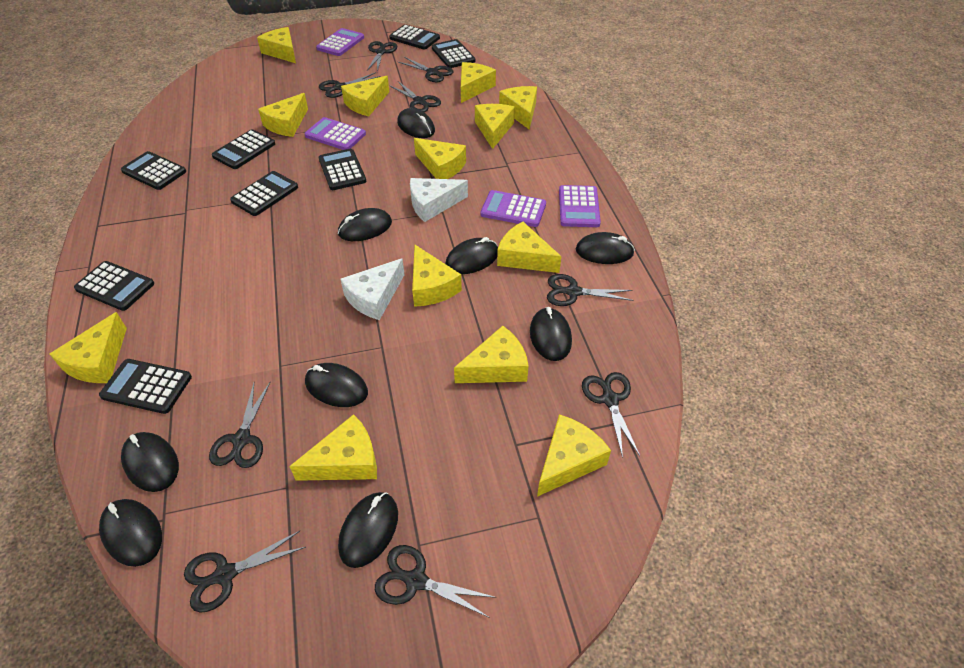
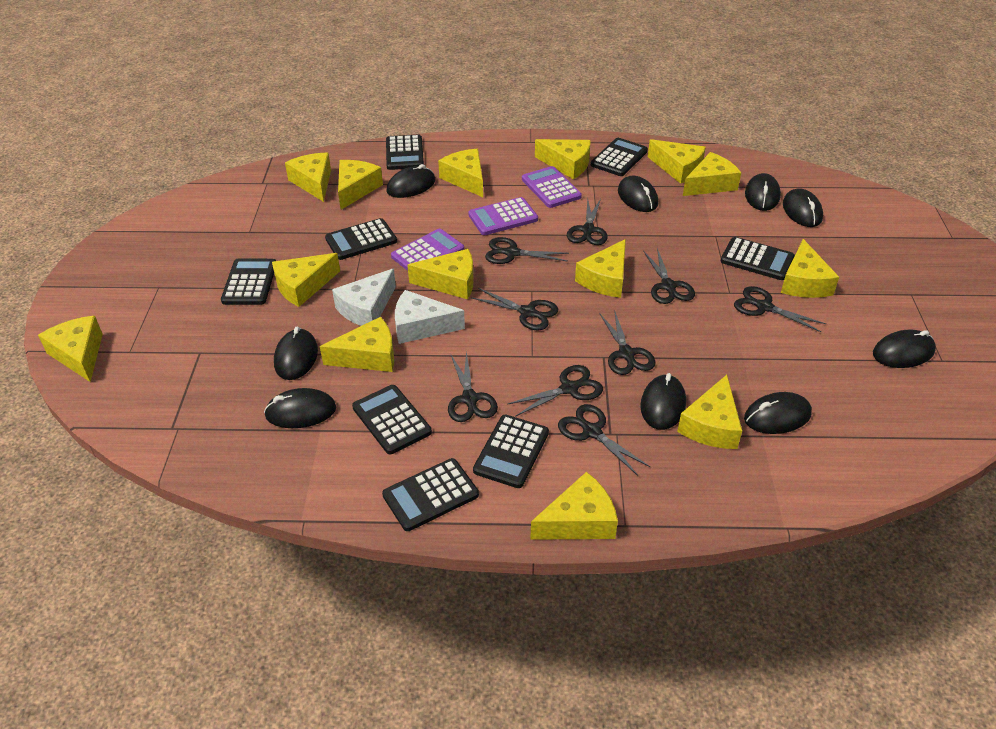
purple calculator: 4 -> 3
yellow cheese: 13 -> 14

